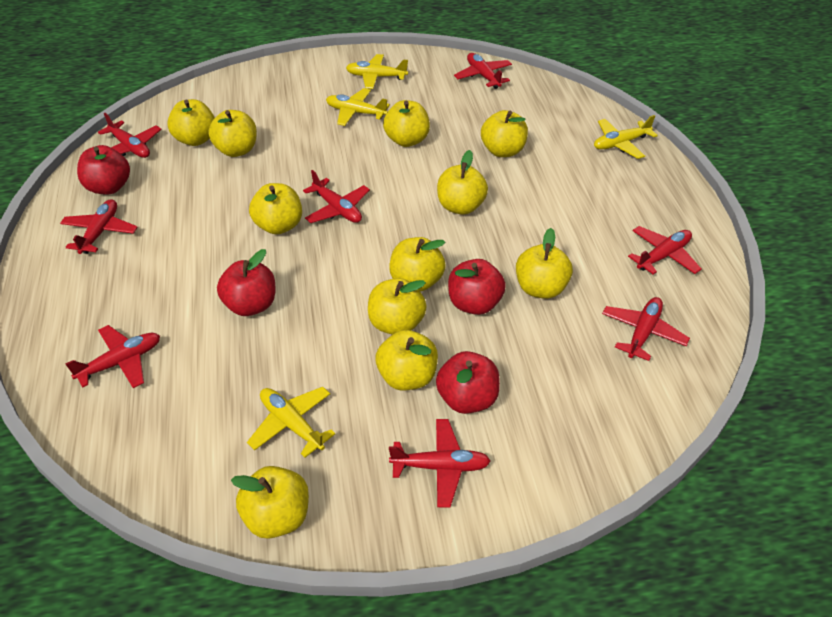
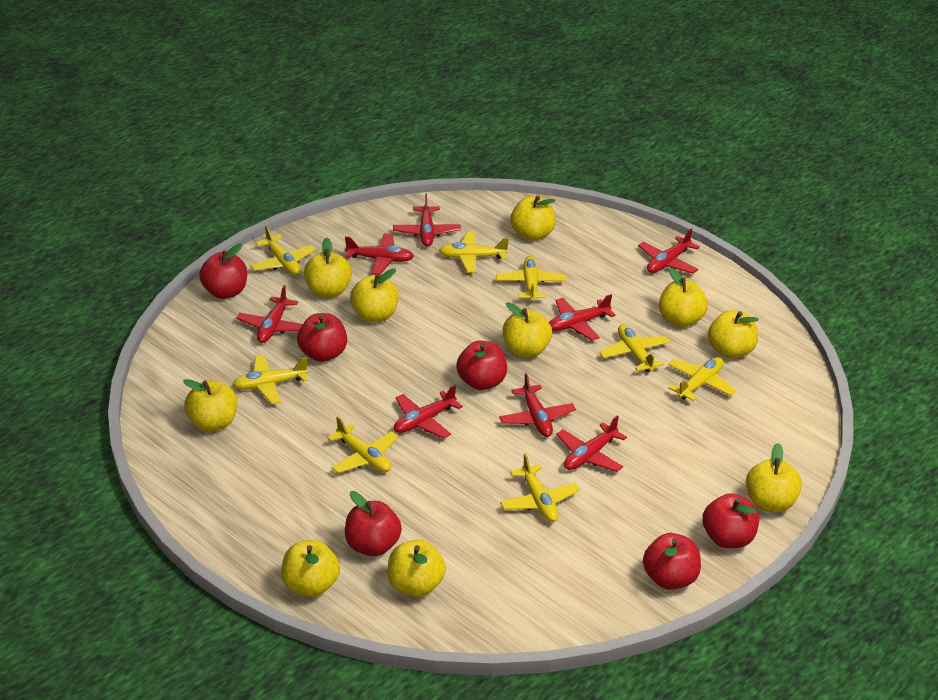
red apple: 4 -> 6
yellow apple: 11 -> 10
yellow plane: 4 -> 8

